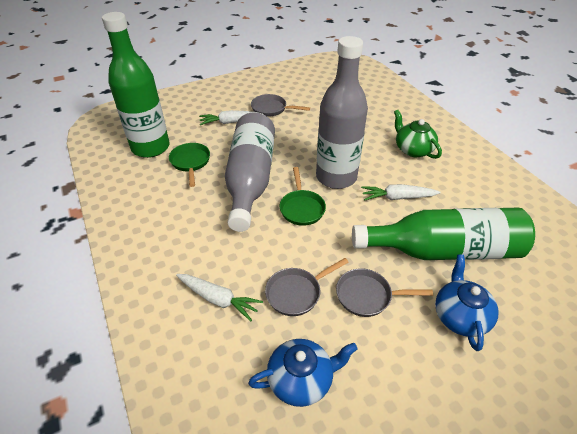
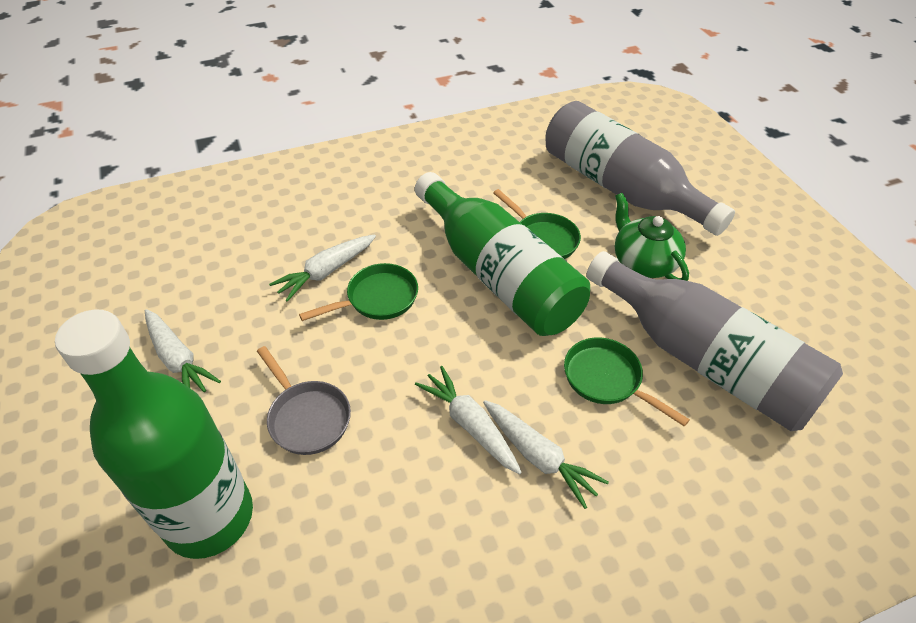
blue teapot: 2 -> 0
green pan: 2 -> 3
grey pan: 3 -> 1
white carrot: 3 -> 4

